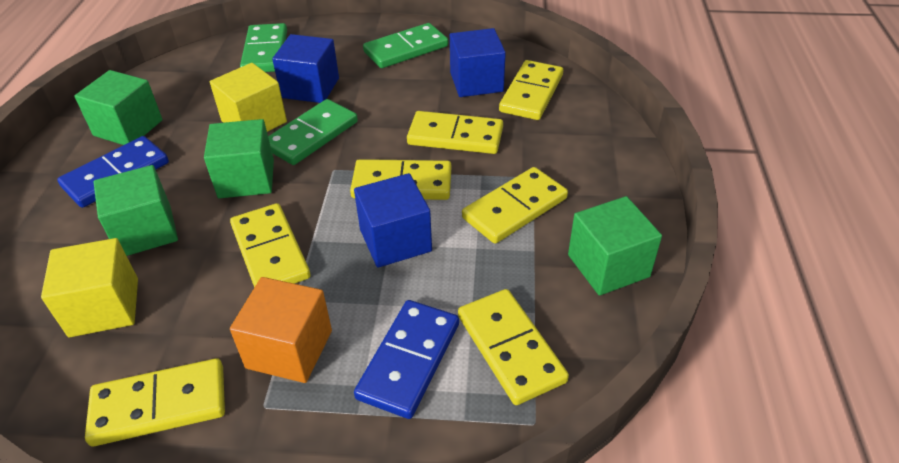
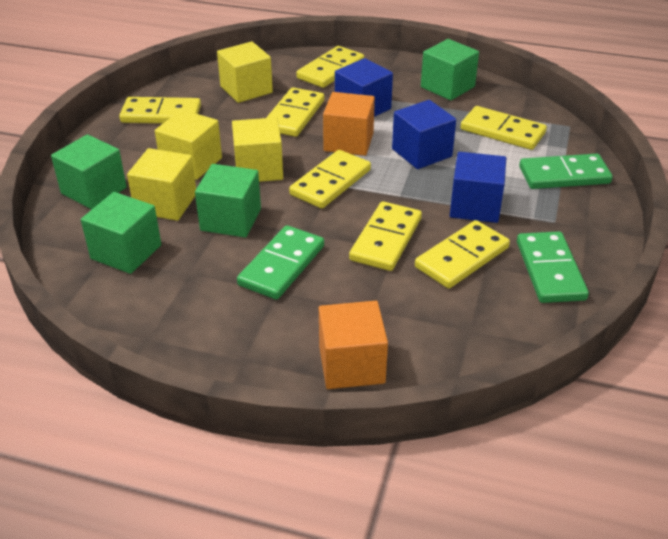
blue domino: 2 -> 0
orange cube: 1 -> 2
yellow cube: 2 -> 4

